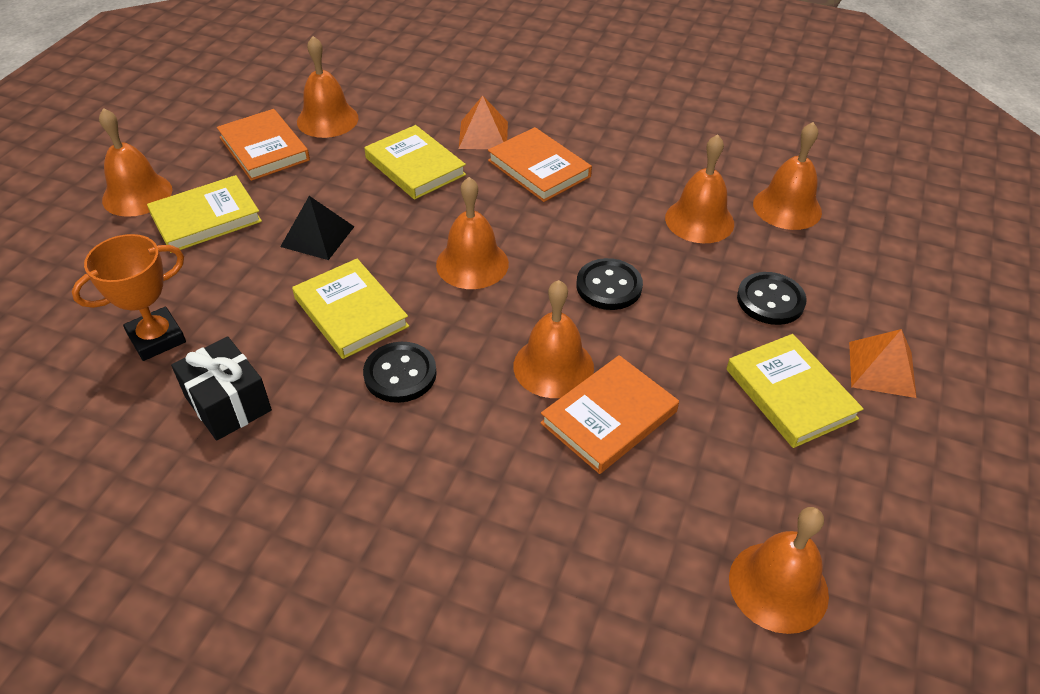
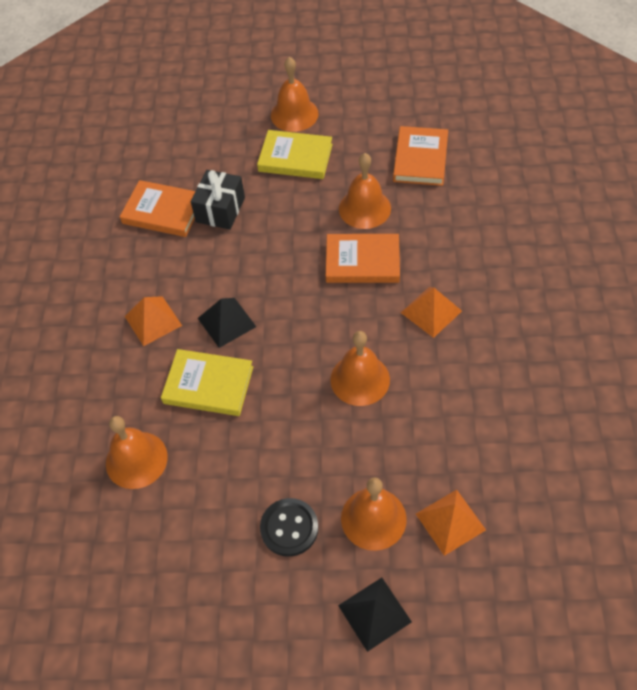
black button: 3 -> 1
black pyramid: 1 -> 2
orange bell: 7 -> 5
orange pyramid: 2 -> 3
orange trophy: 1 -> 0
yellow book: 4 -> 2

